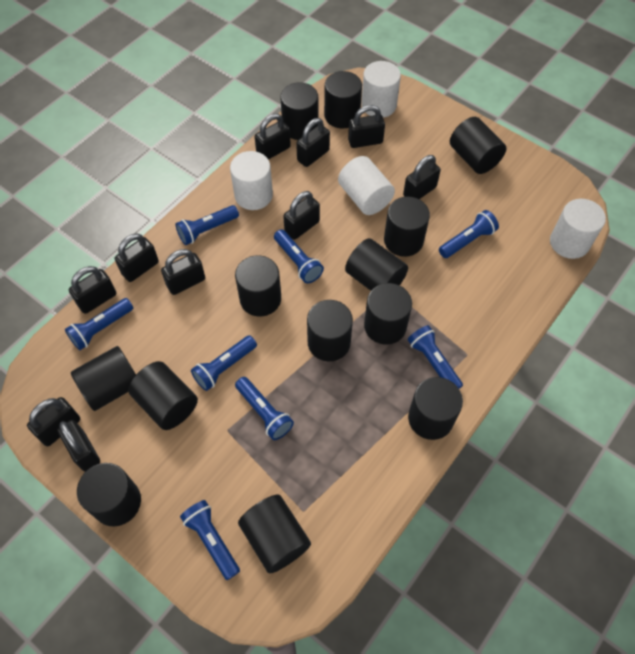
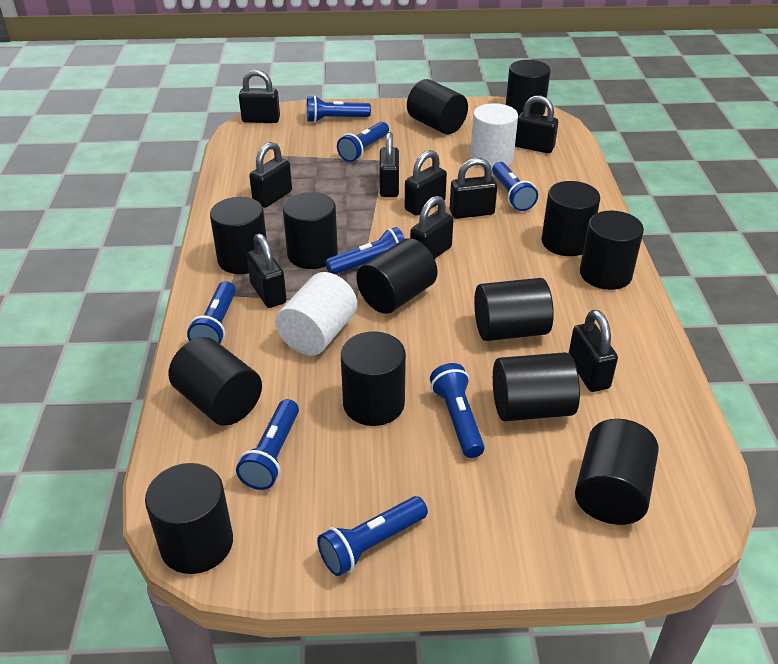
black padlock: 10 -> 9
white cylinder: 4 -> 2

